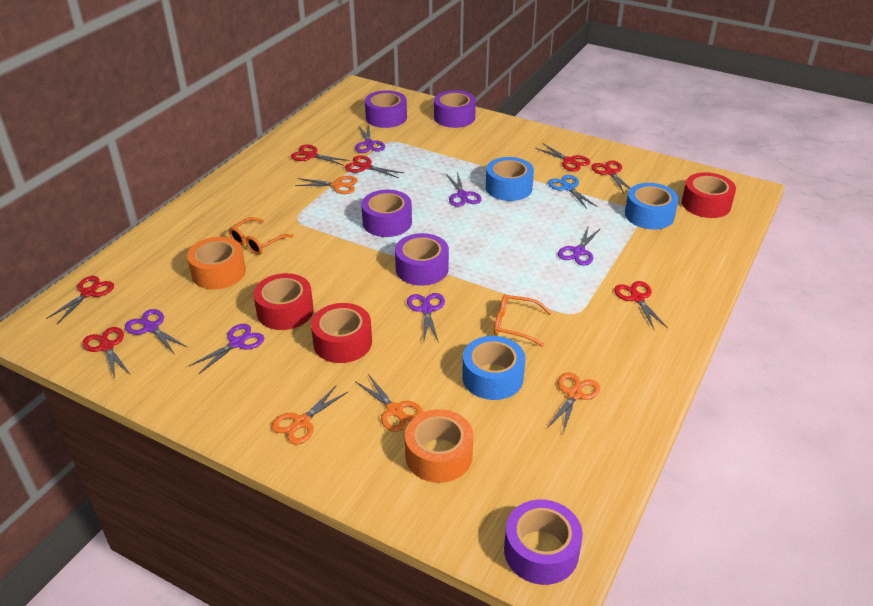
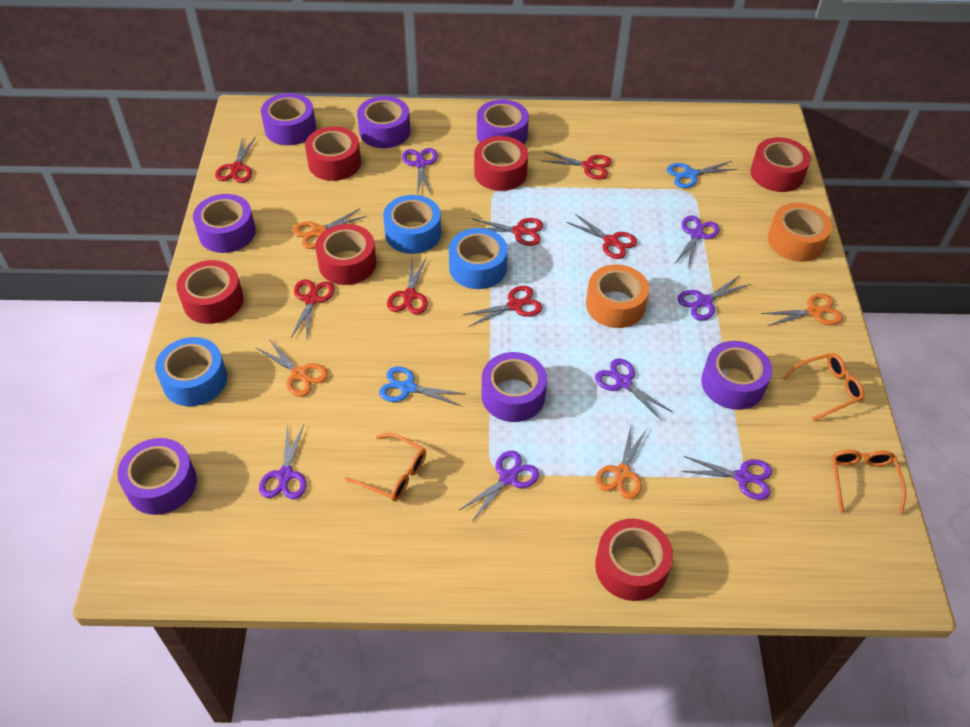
blue scissors: 1 -> 2
orange glasses: 2 -> 3
purple scissors: 6 -> 7
purple tape: 5 -> 7
red tape: 3 -> 6

